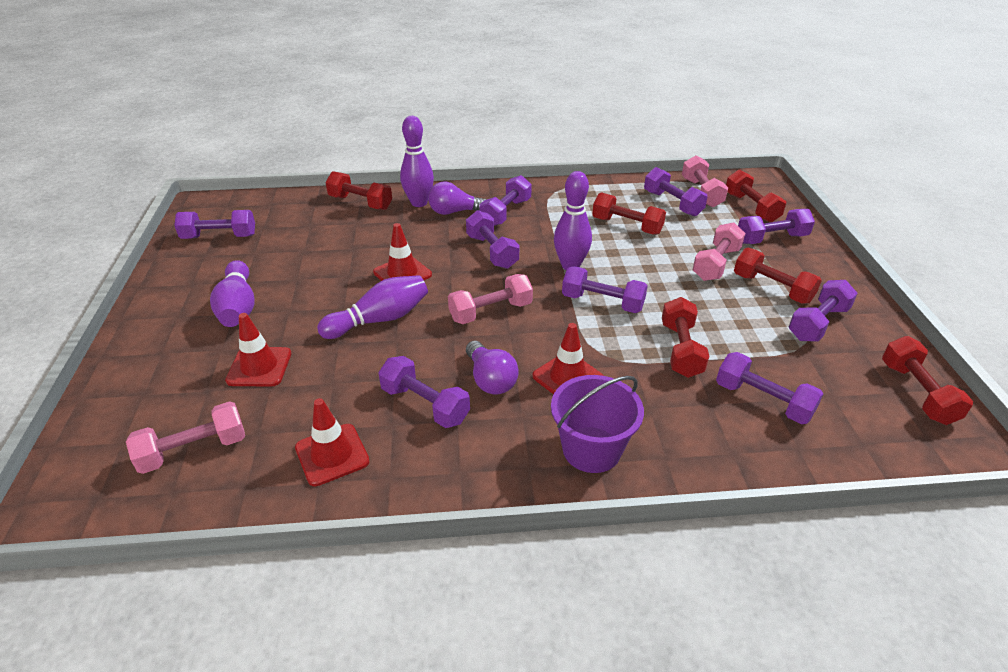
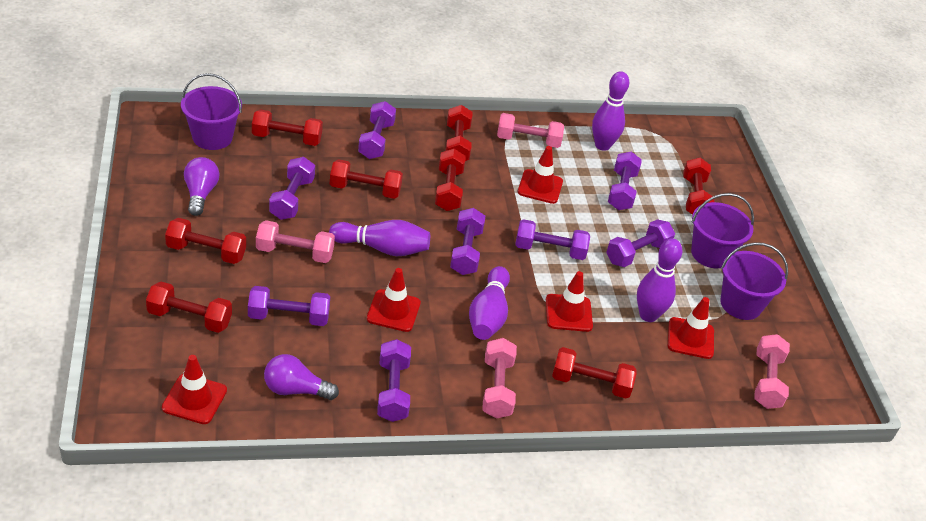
purple bucket: 1 -> 3
purple dumbbell: 9 -> 8
red dumbbell: 6 -> 8
red traffic cone: 4 -> 5

